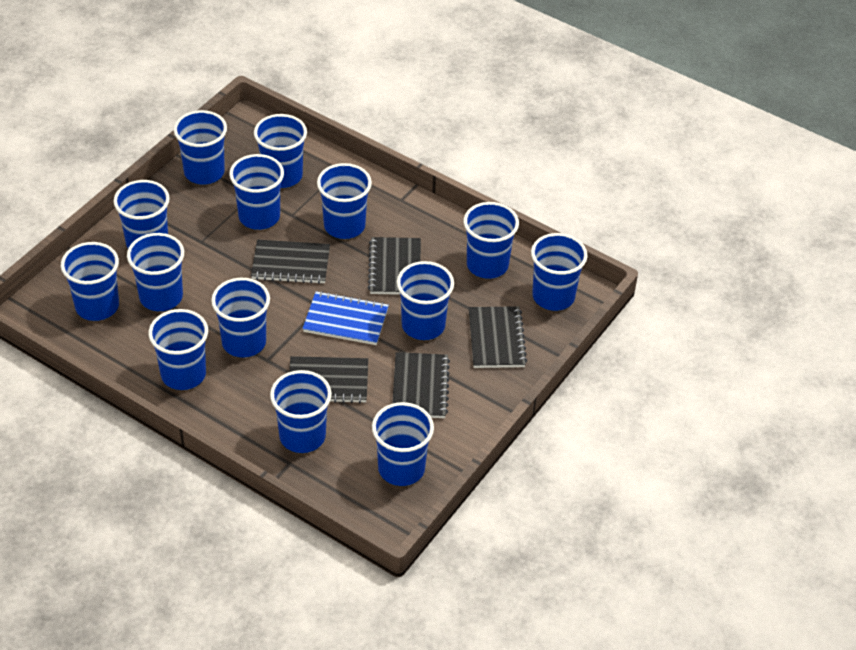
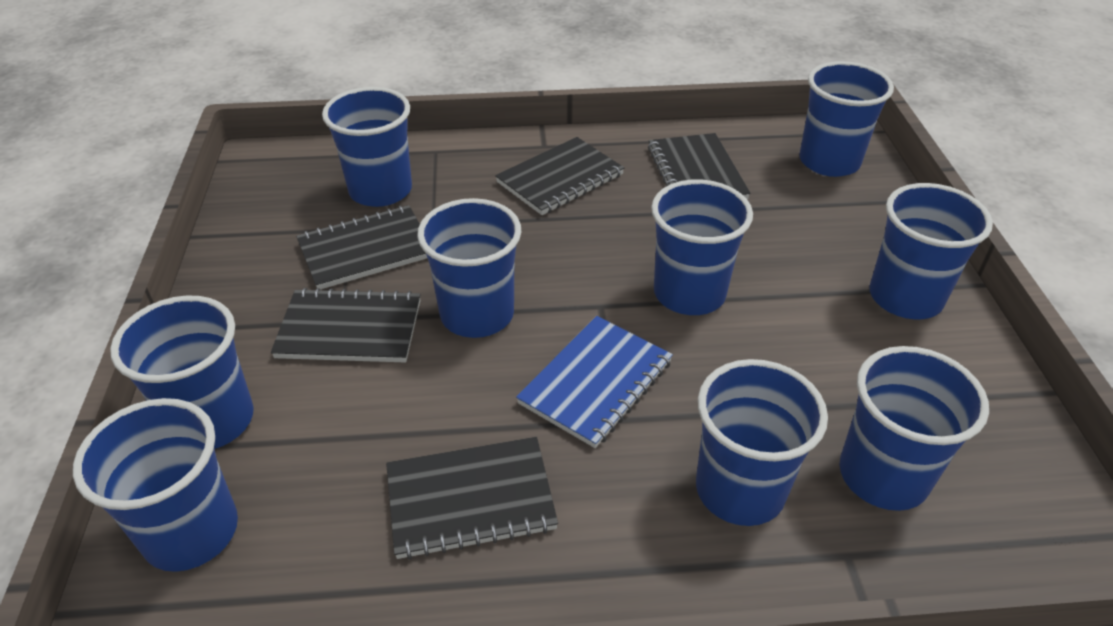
blue cup: 14 -> 9

